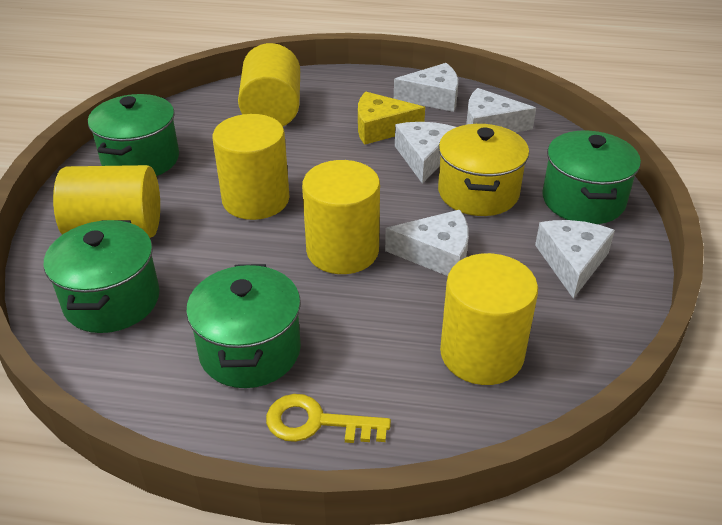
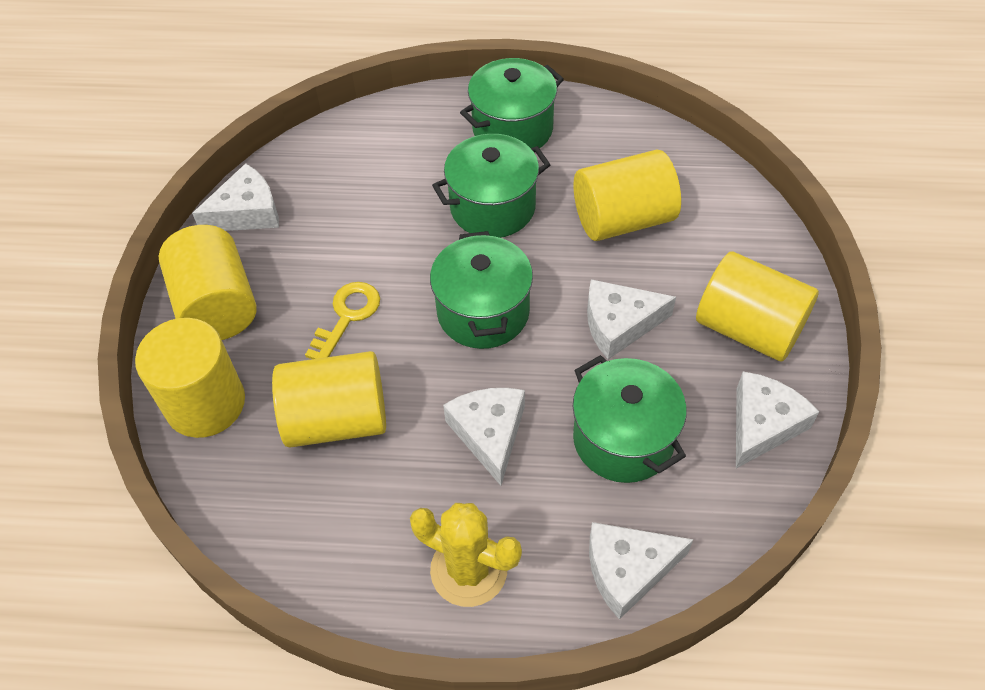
yellow cactus: 0 -> 1
yellow cheese: 1 -> 0
yellow pot: 1 -> 0

